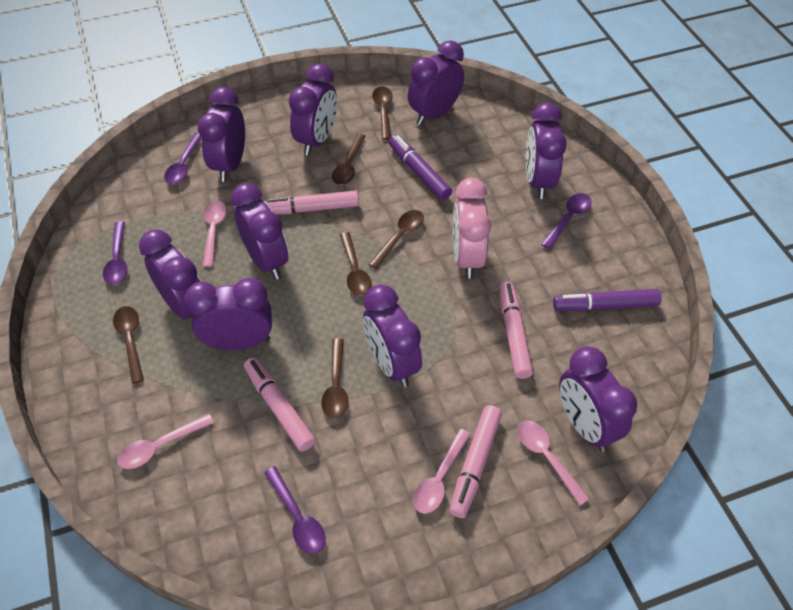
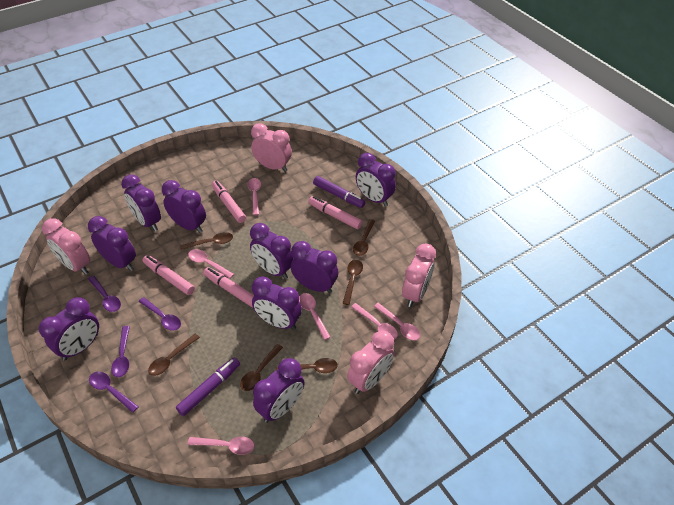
pink clock: 1 -> 4
pink spoon: 4 -> 6

